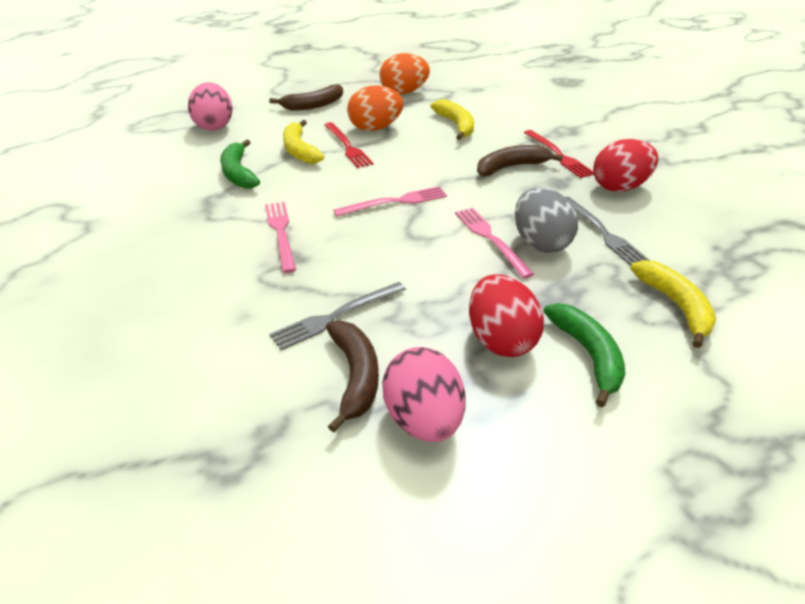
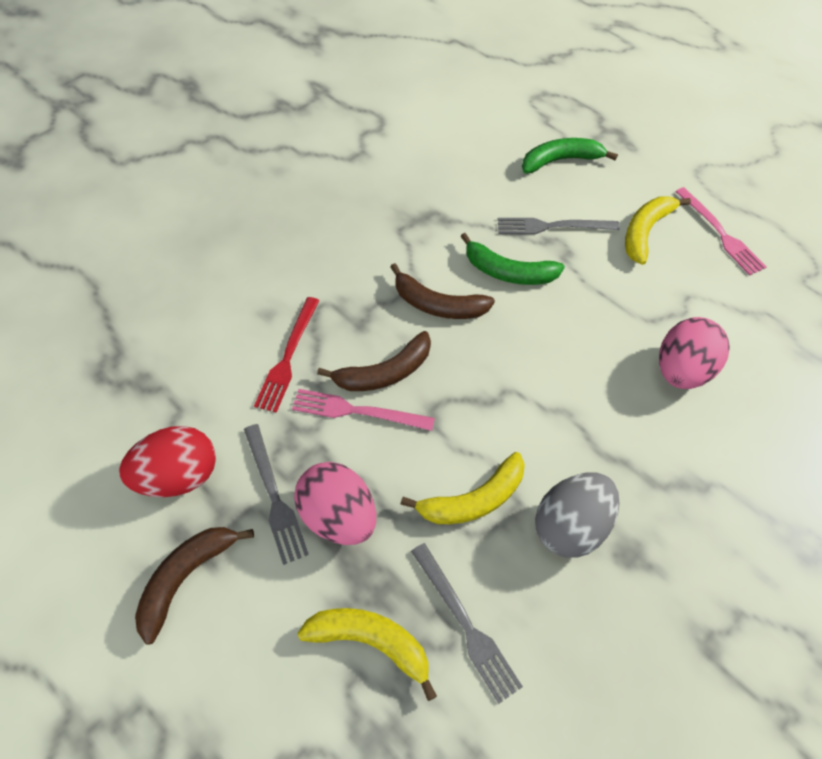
grey fork: 2 -> 3
orange egg: 2 -> 0
pink fork: 3 -> 2
red egg: 2 -> 1
red fork: 2 -> 1

